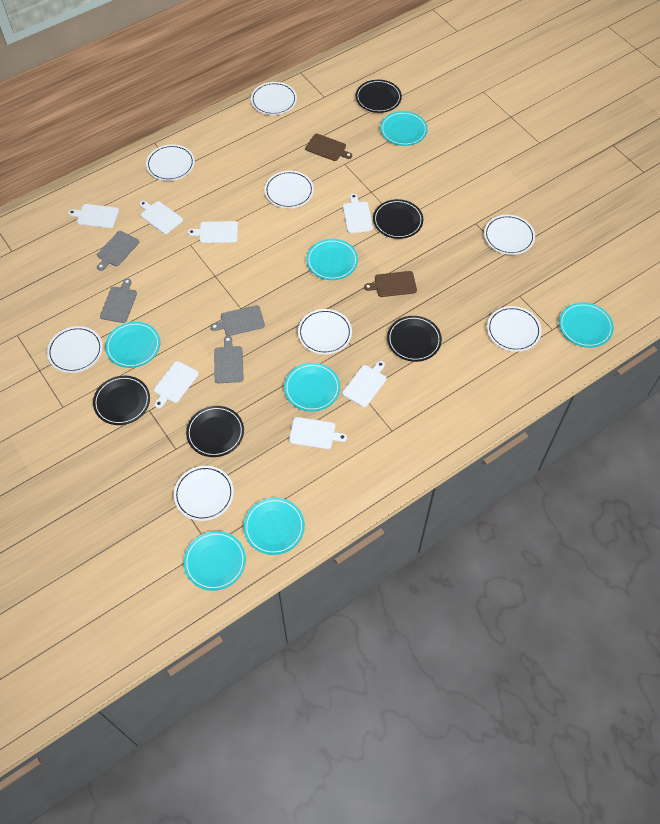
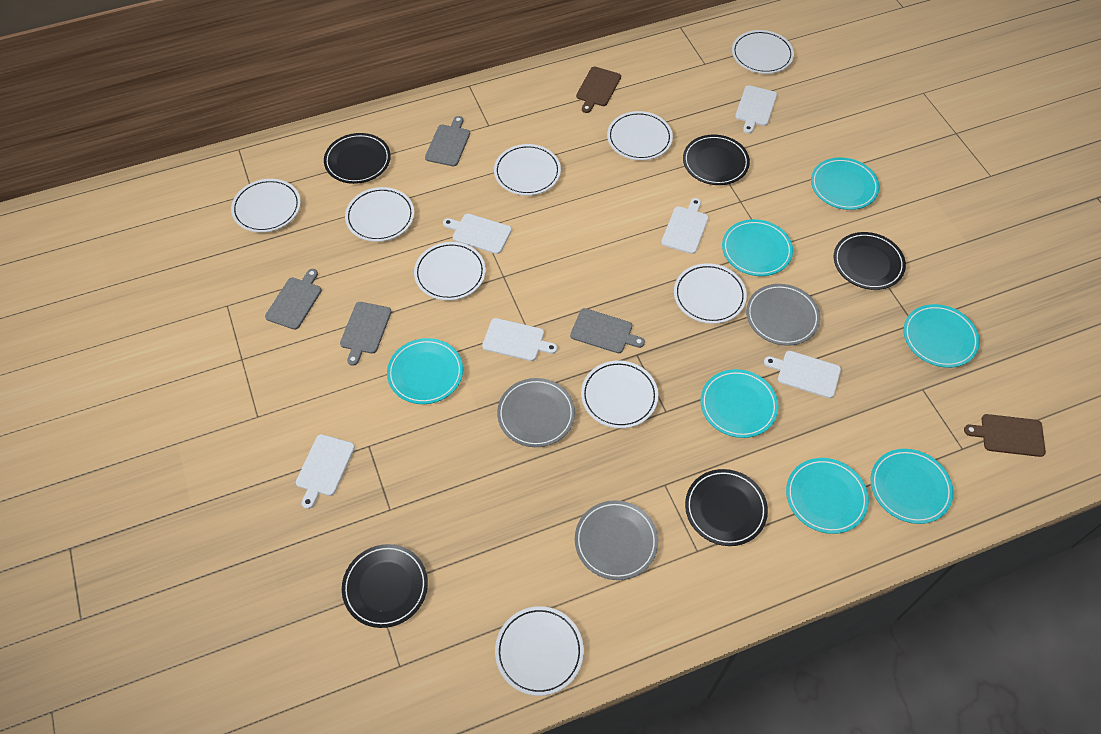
grey plate: 0 -> 3
white cutting board: 7 -> 6
white plate: 8 -> 9

